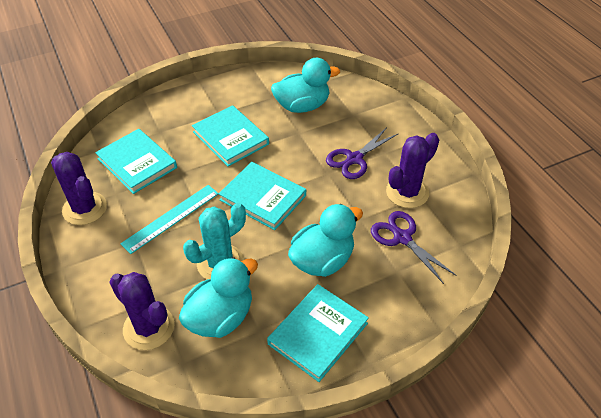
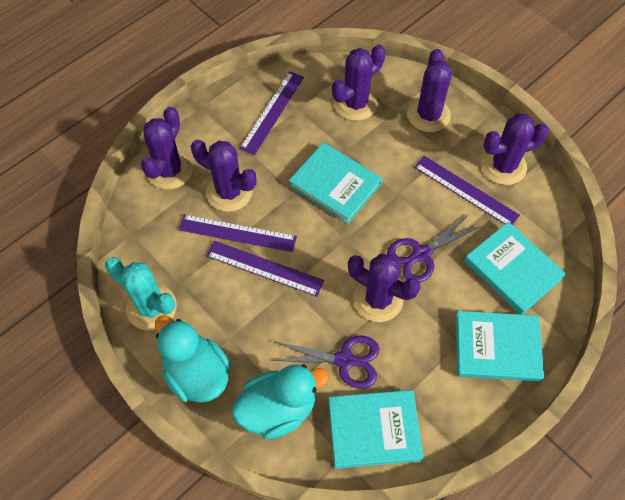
purple cactus: 3 -> 6
purple ruler: 0 -> 4
turquoise duck: 3 -> 2
turquoise ruler: 1 -> 0

